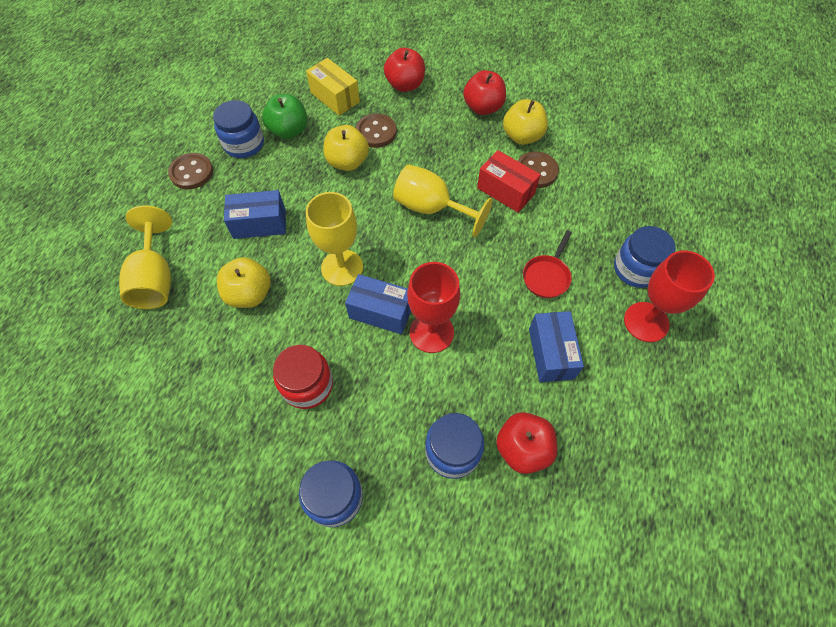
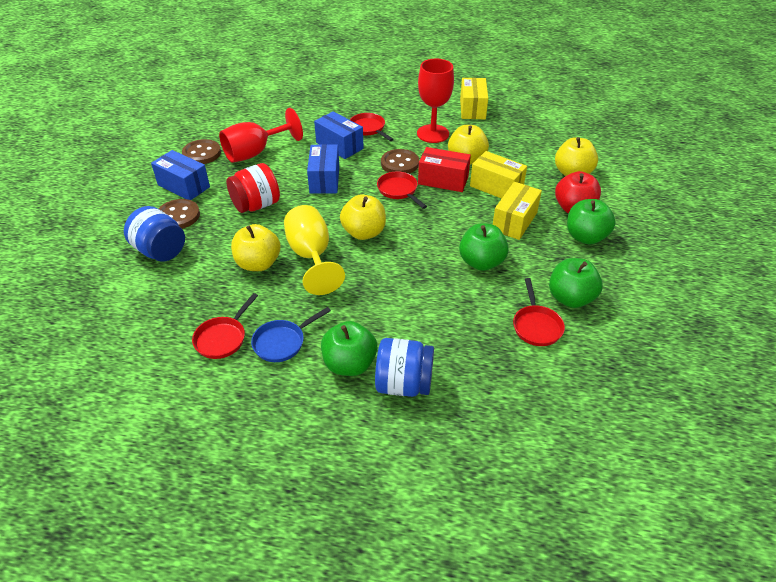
blue jar: 4 -> 2
blue pan: 0 -> 1
green apple: 1 -> 4
red apple: 3 -> 1
red pan: 1 -> 4
yellow apple: 3 -> 4
yellow box: 1 -> 3
yellow goblet: 3 -> 1

